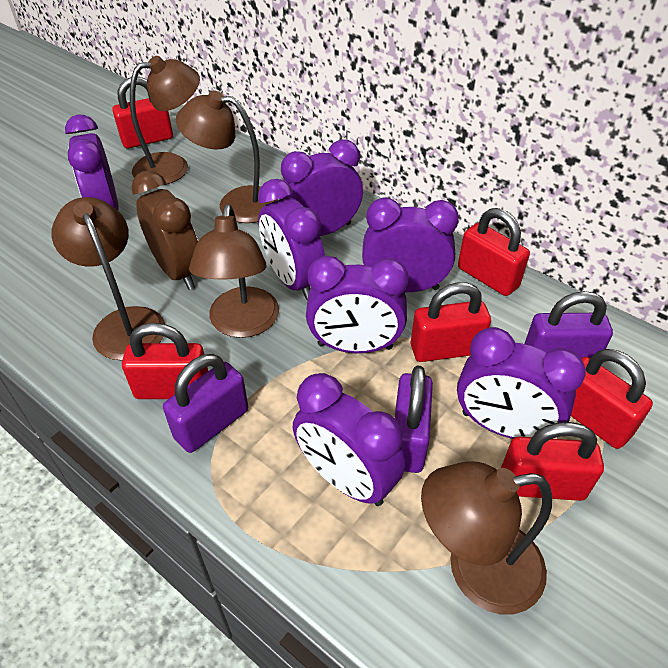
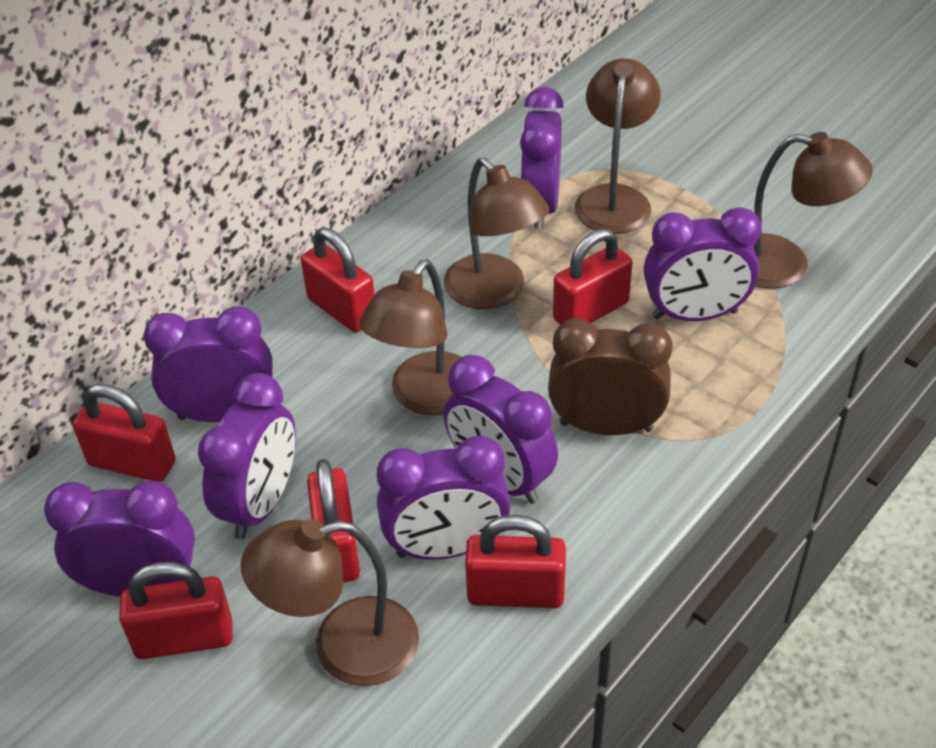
purple padlock: 3 -> 0

